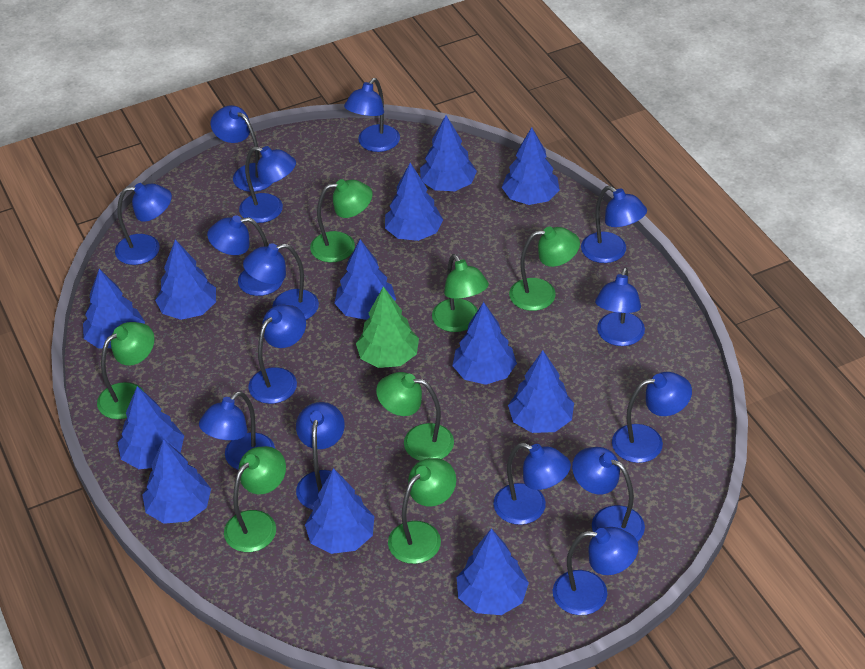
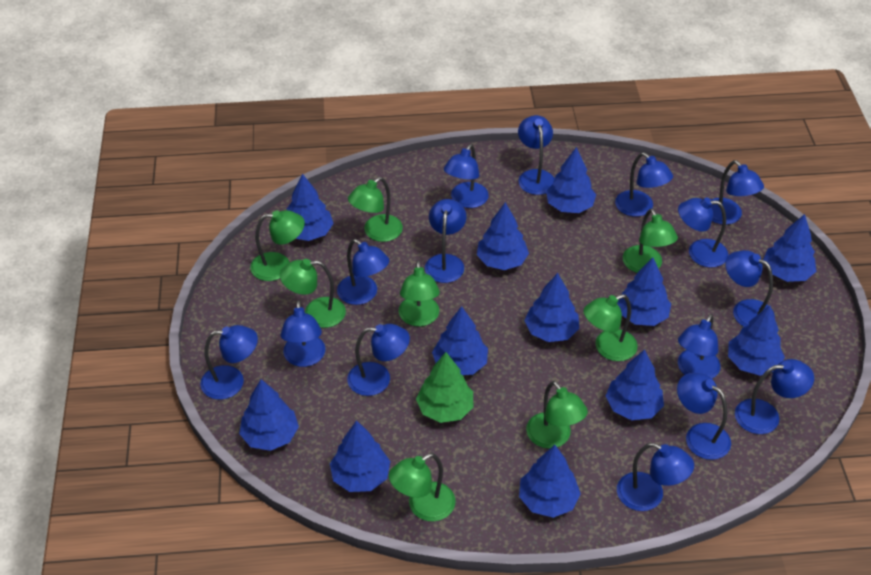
green lamp: 7 -> 8

